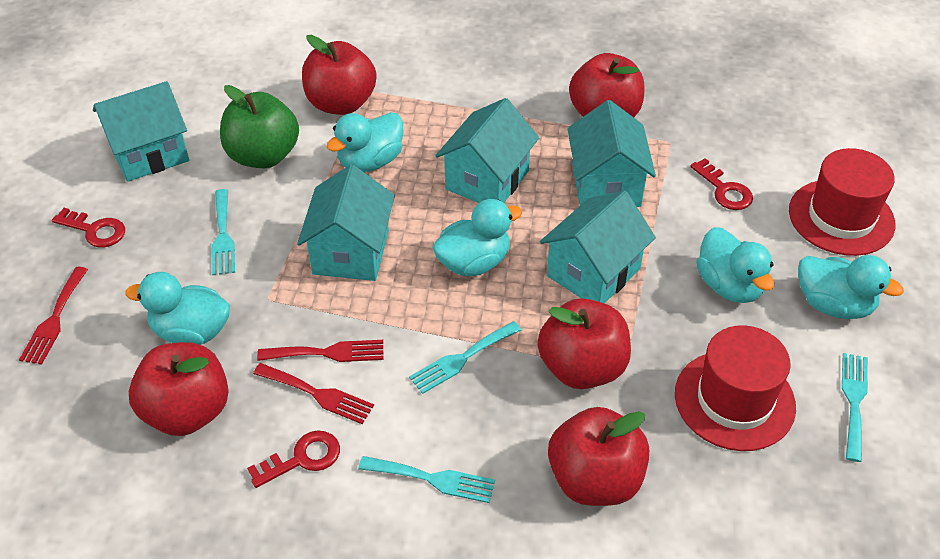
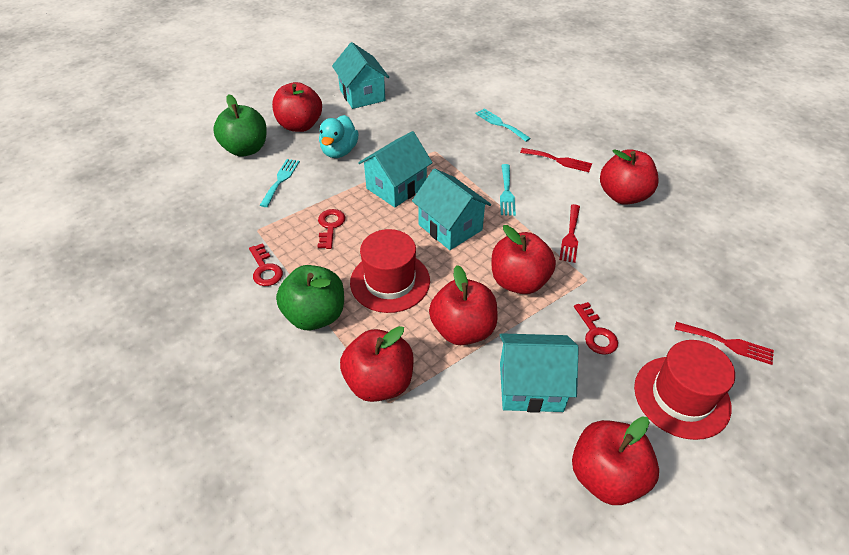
green apple: 1 -> 2
red apple: 5 -> 6
turquoise duck: 5 -> 1
turquoise fork: 4 -> 3
turquoise house: 5 -> 4

